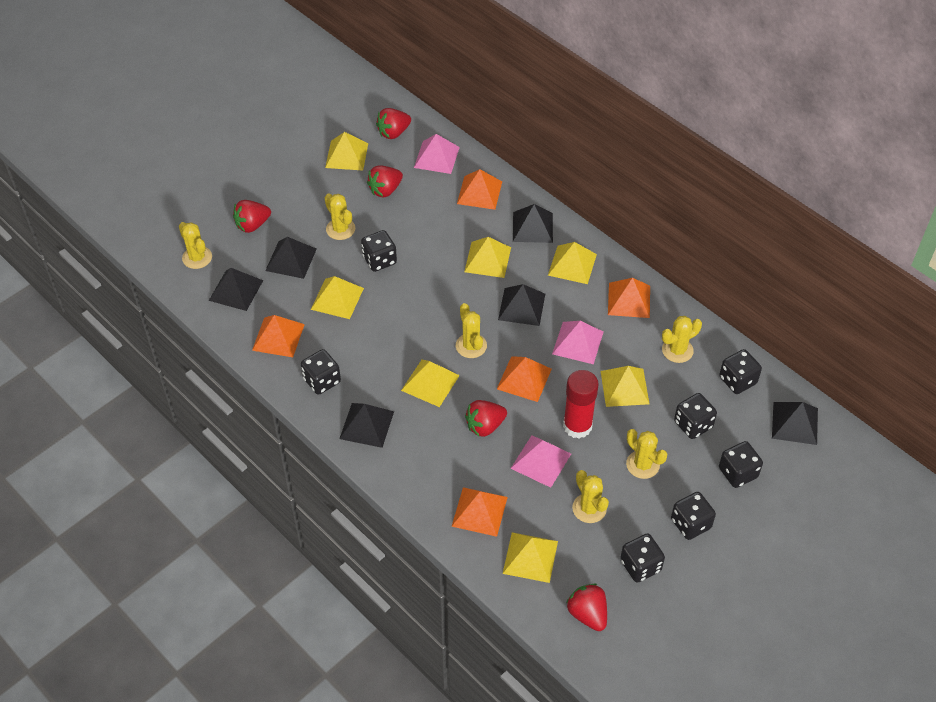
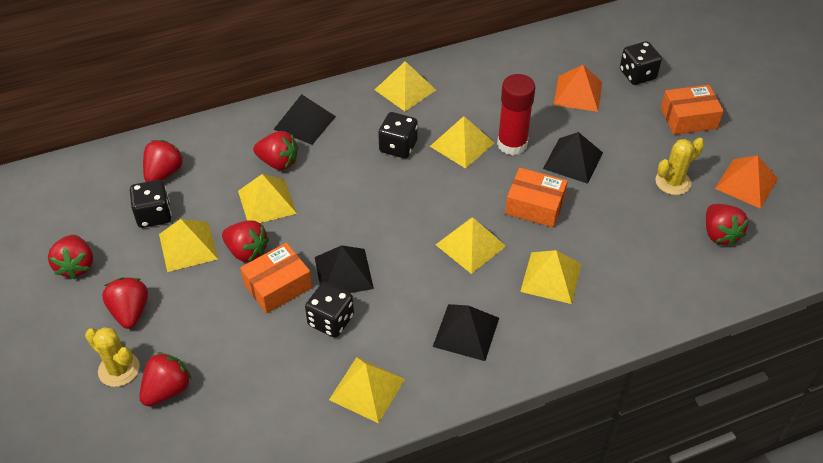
black dice: 7 -> 4
black pyramid: 6 -> 4
orange box: 0 -> 3
orange pyramid: 5 -> 2
pink pyramid: 3 -> 0
red strawberry: 5 -> 7
yellow cactus: 6 -> 2

